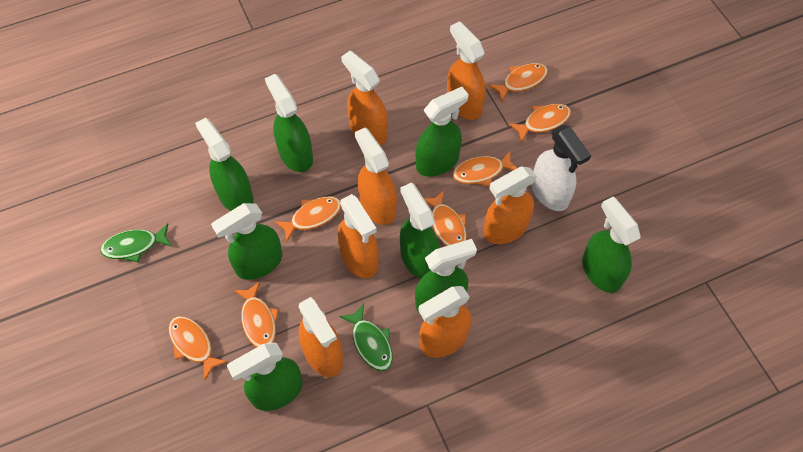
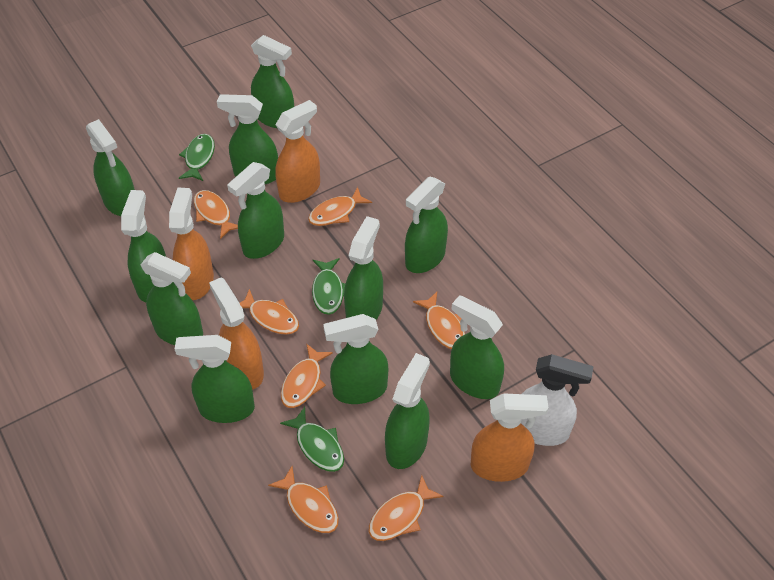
green fish: 2 -> 3
green spray bottle: 8 -> 12
orange spray bottle: 7 -> 4

